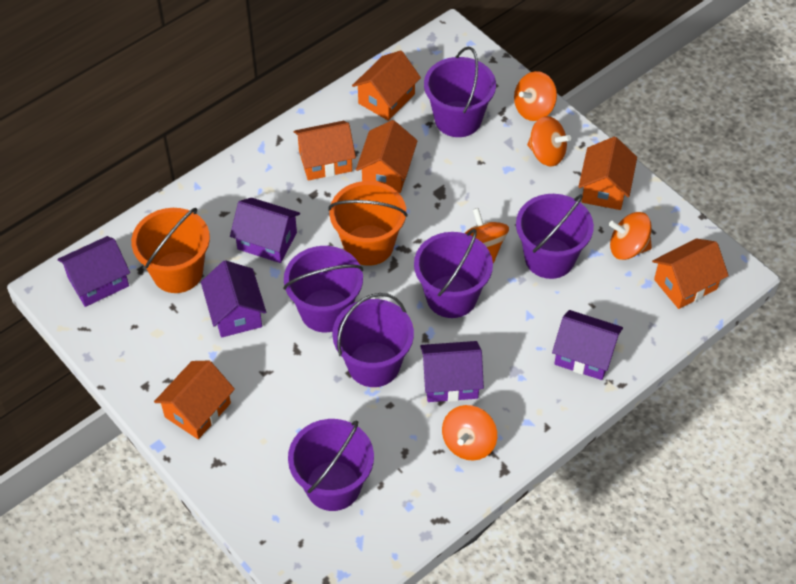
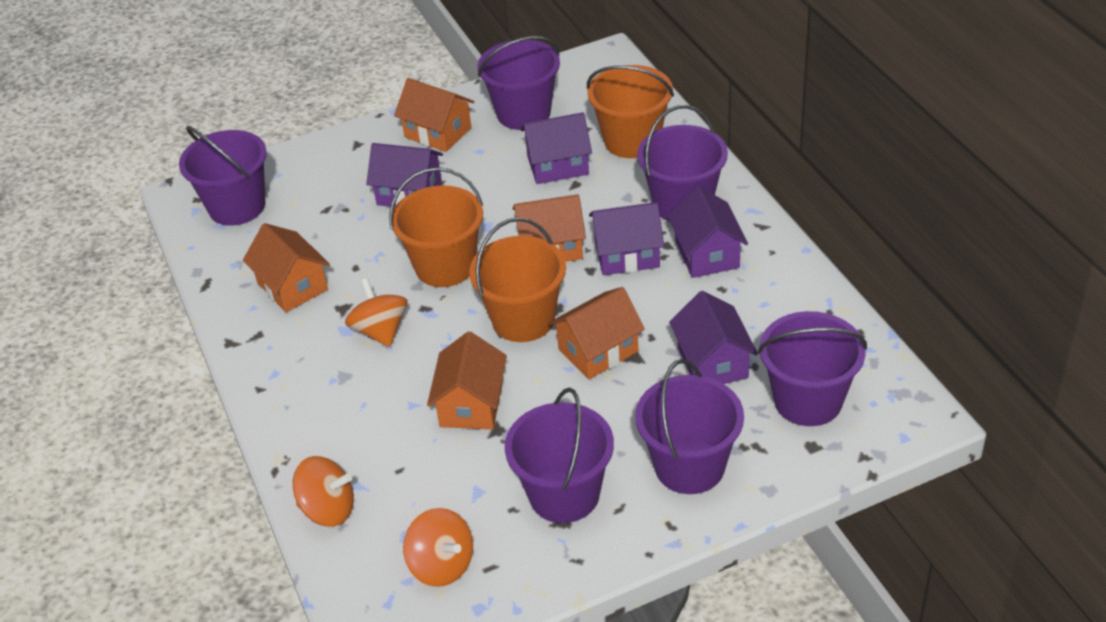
orange bucket: 2 -> 3
orange house: 6 -> 5
orange spinning top: 5 -> 3

